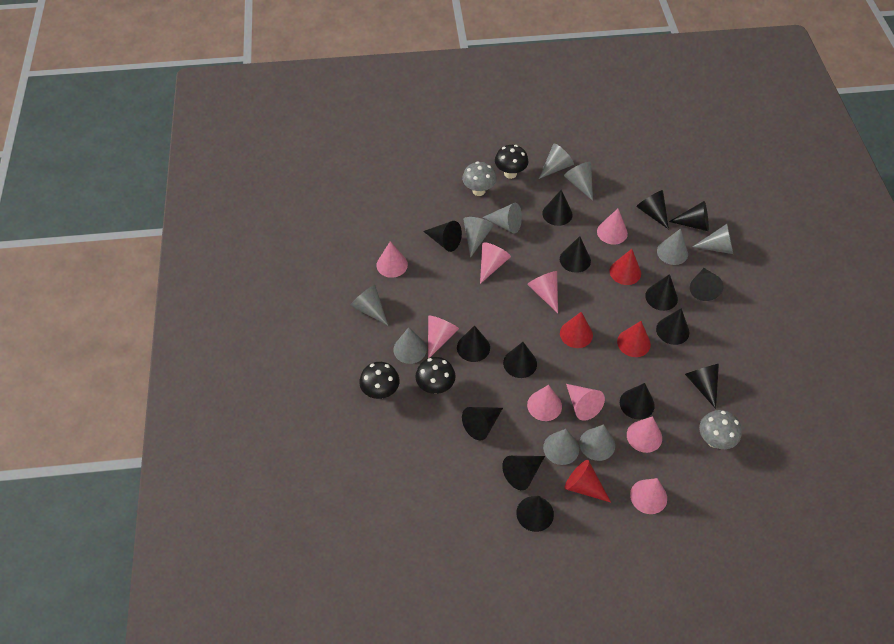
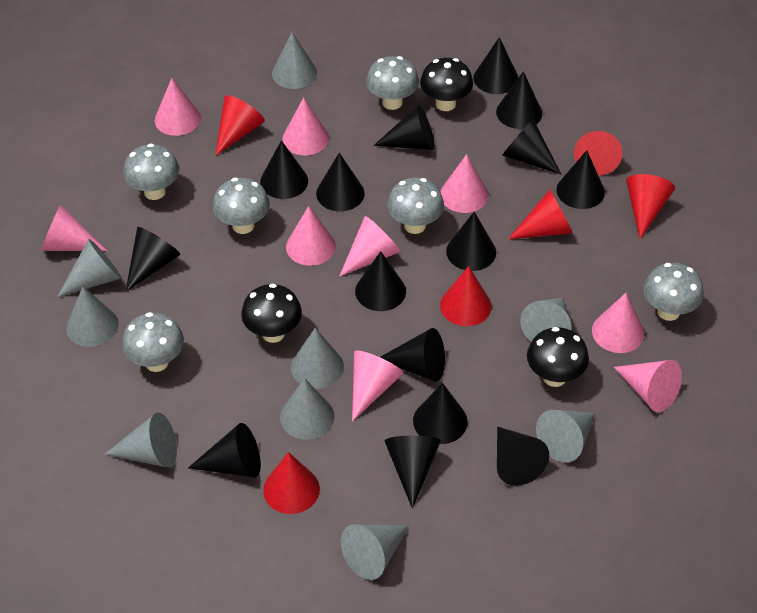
grey cone: 10 -> 9
grey mushroom: 2 -> 6
red cone: 4 -> 6

